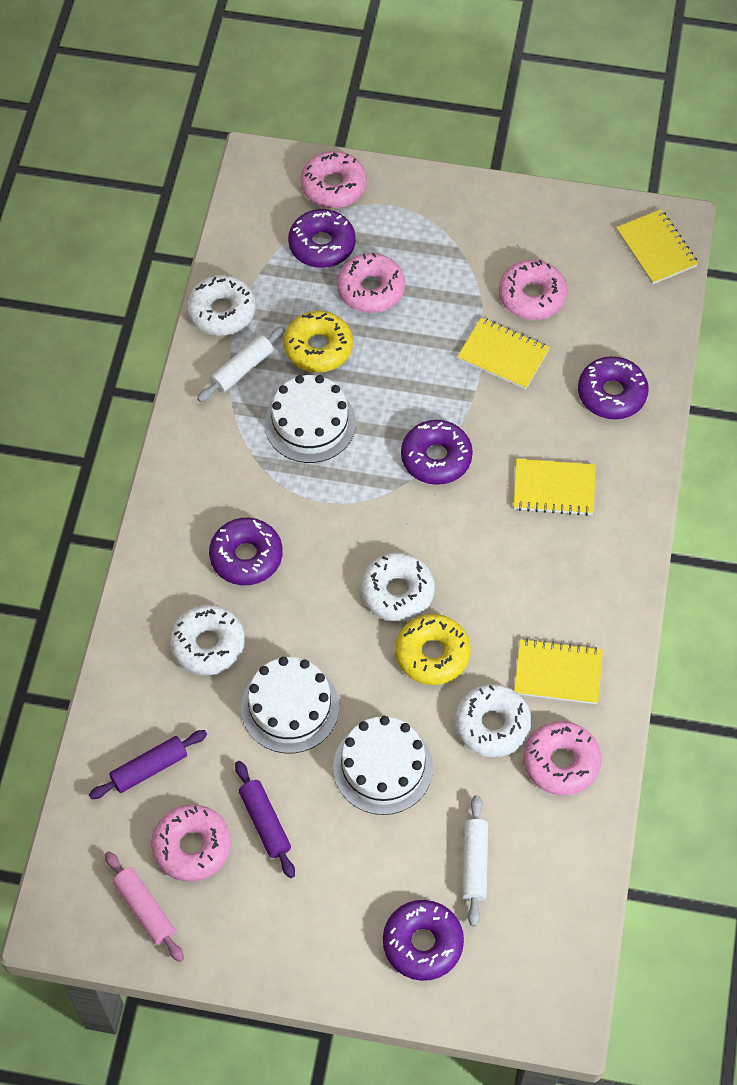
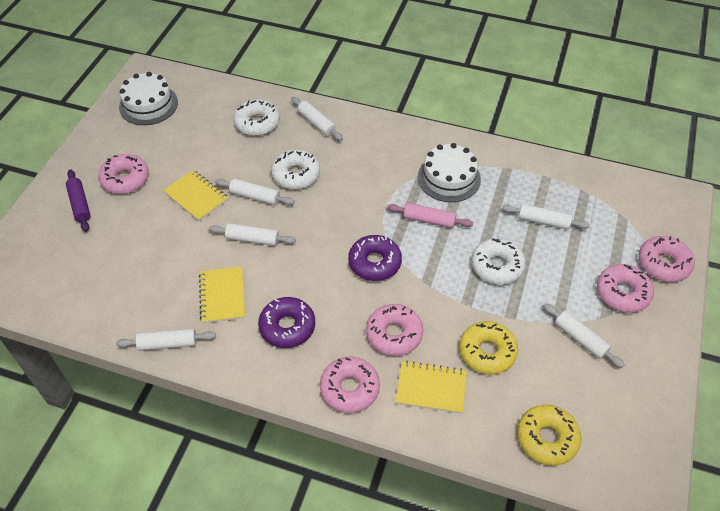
purple donut: 5 -> 2
purple rolling pin: 2 -> 1
white cake: 3 -> 2
white donut: 4 -> 3
white rolling pin: 2 -> 6
yellow notebook: 4 -> 3

